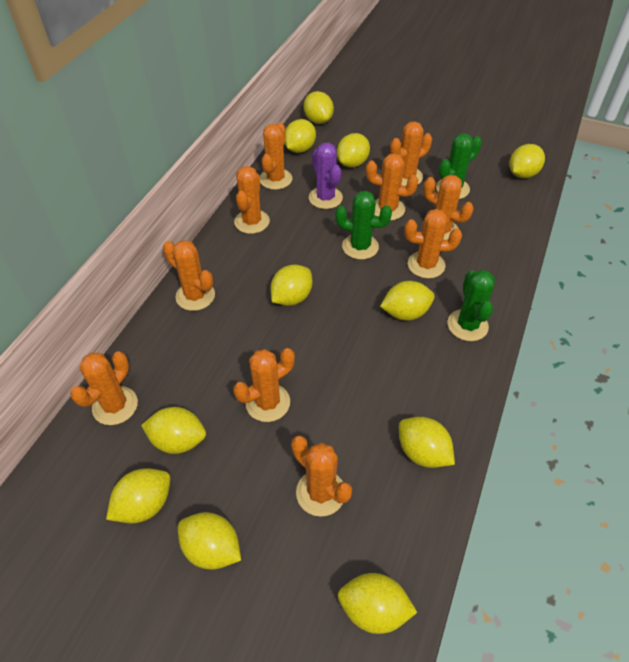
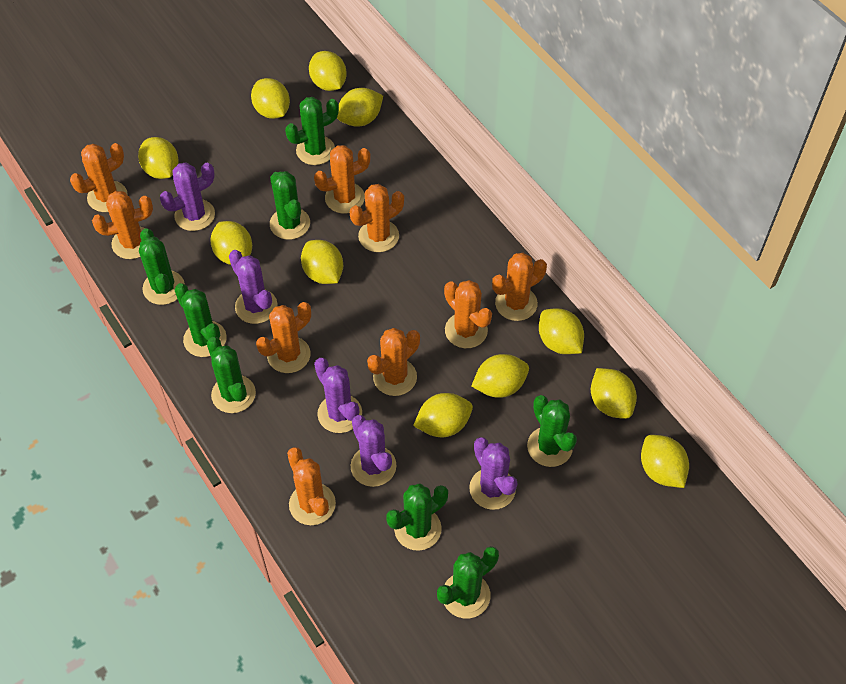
green cactus: 3 -> 8
orange cactus: 10 -> 9
purple cactus: 1 -> 5

